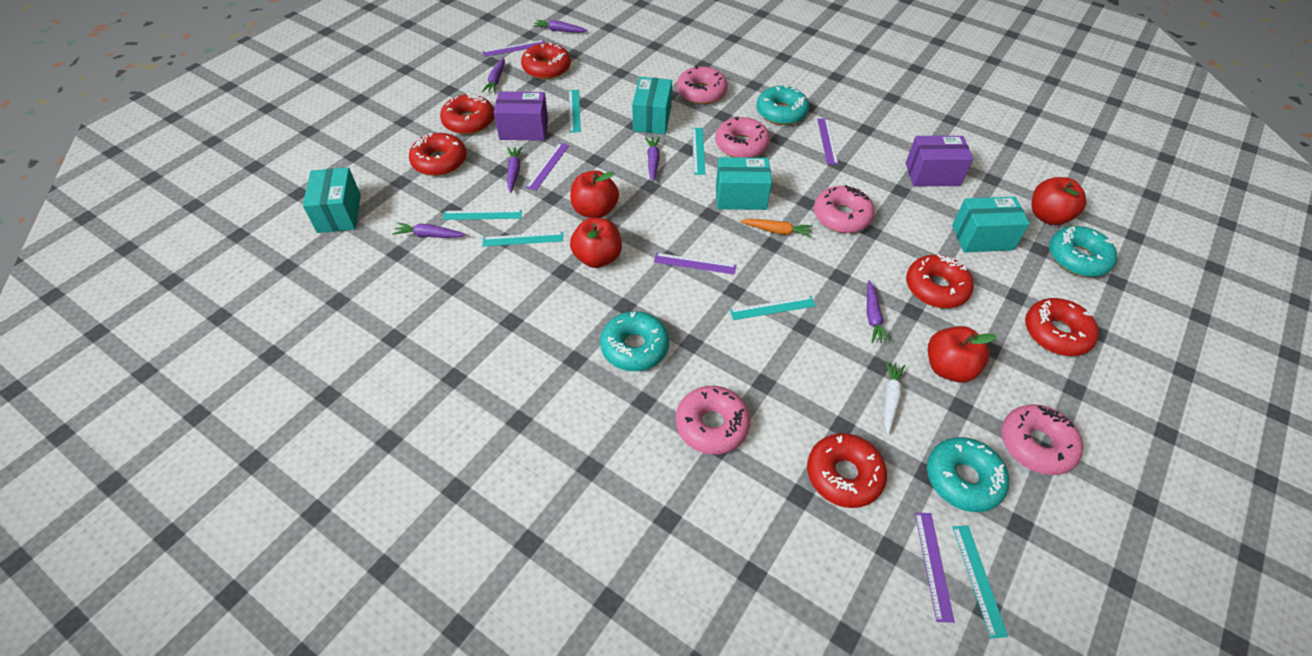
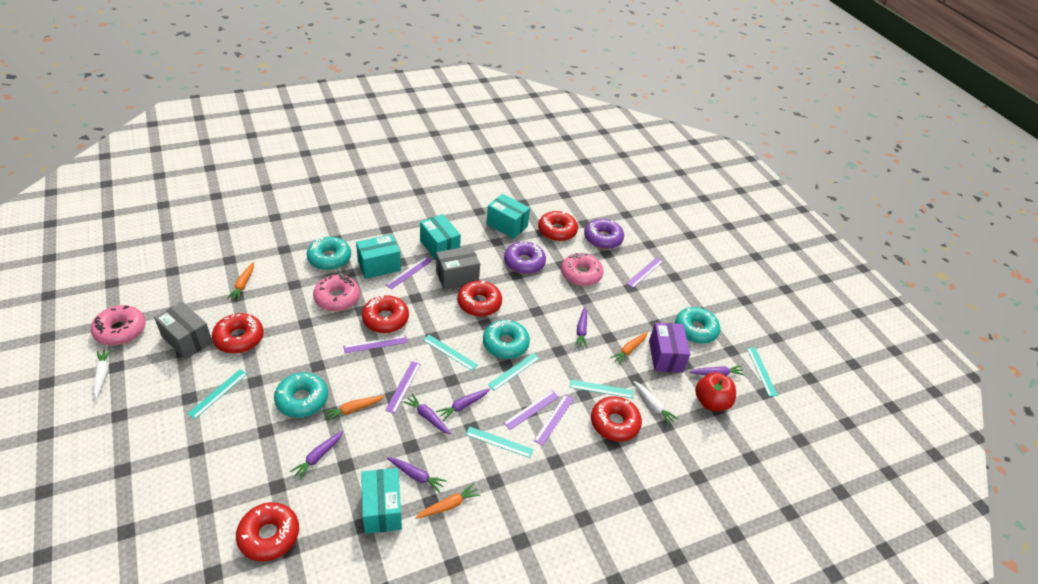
grey box: 0 -> 2
orange carrot: 1 -> 4
pink donut: 5 -> 3
purple box: 2 -> 1
purple donut: 0 -> 2
purple ruler: 5 -> 6
red apple: 4 -> 1
white carrot: 1 -> 2

